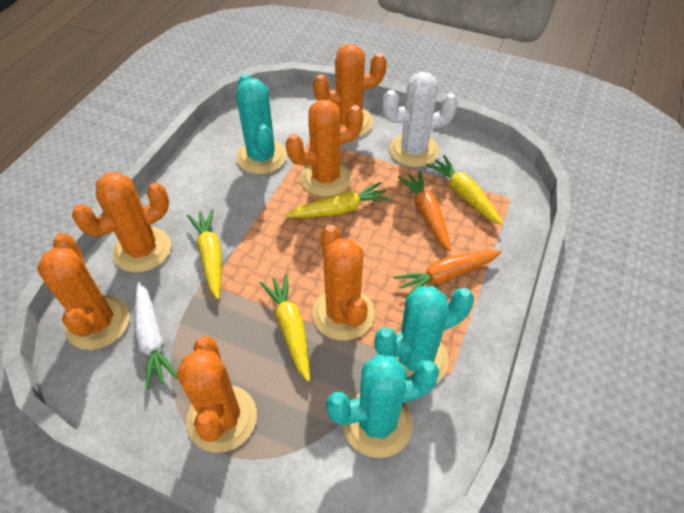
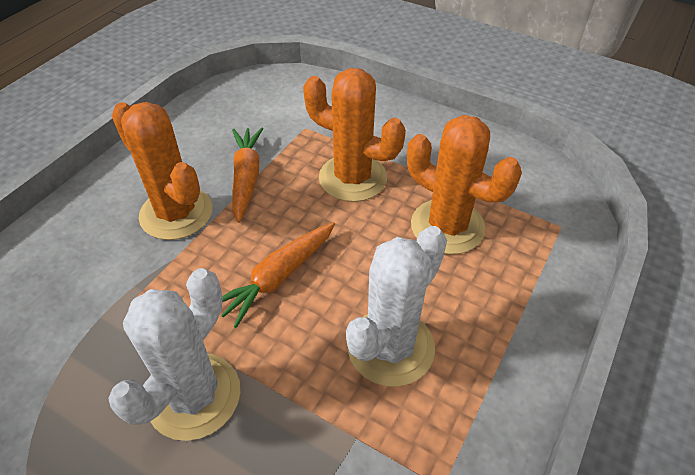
orange cactus: 6 -> 3
turquoise cactus: 3 -> 0
white cactus: 1 -> 2
white carrot: 1 -> 0
yellow carrot: 4 -> 0

